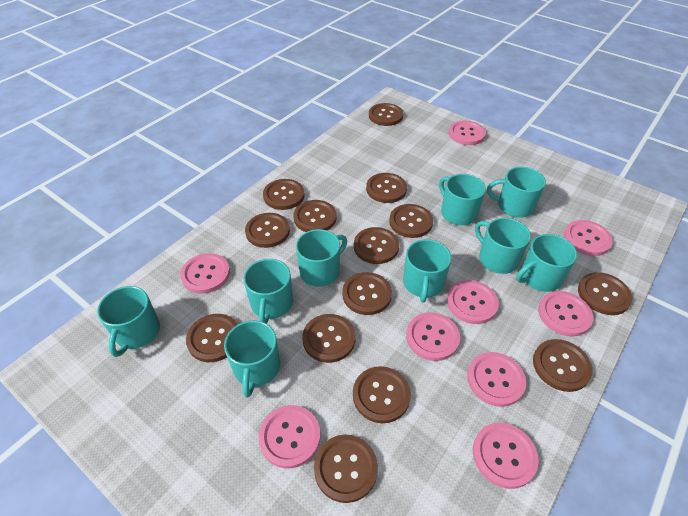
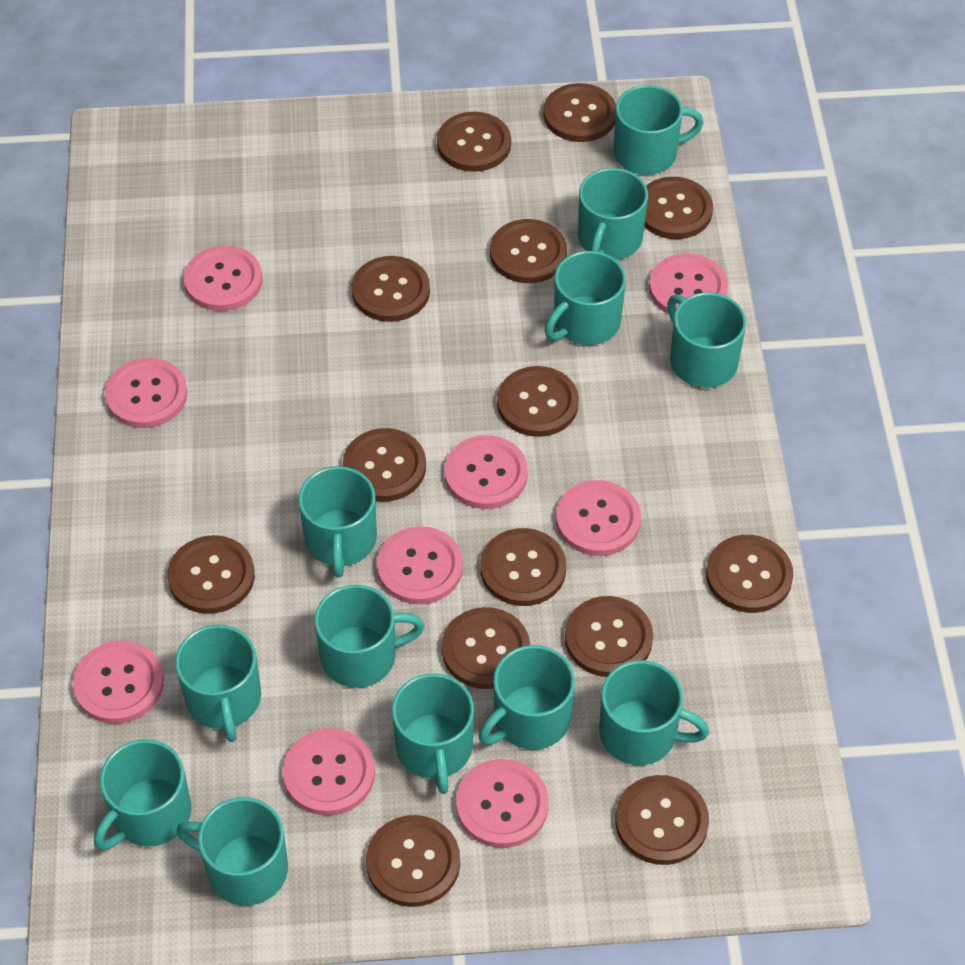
turquoise mug: 9 -> 12

